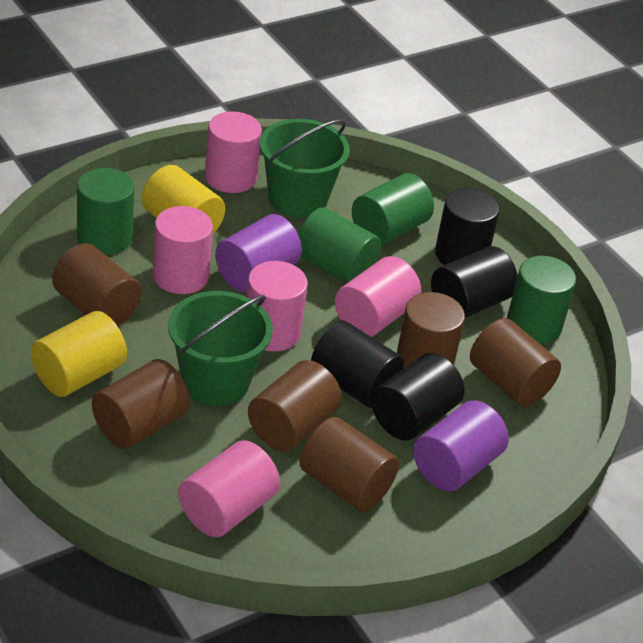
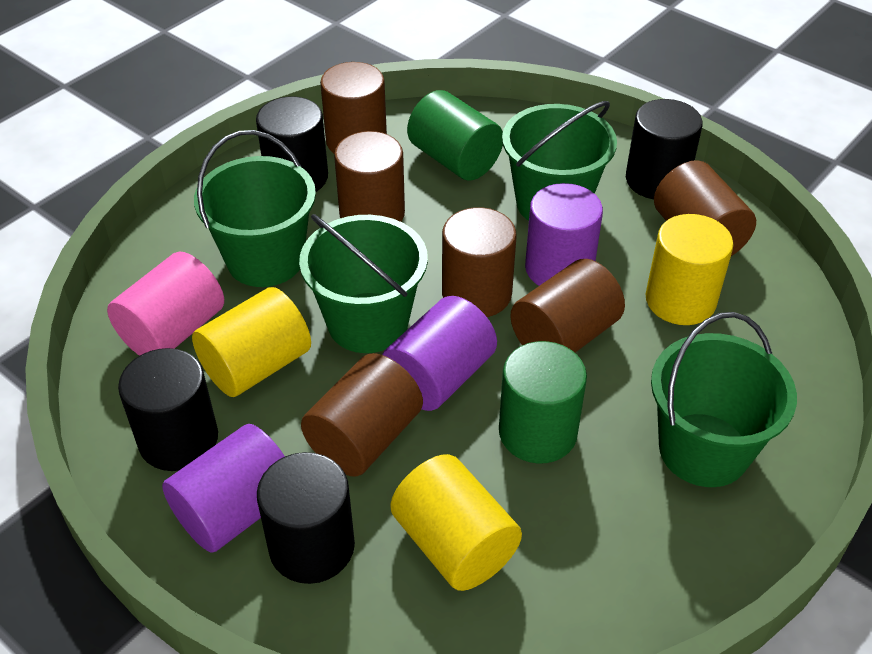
green bucket: 2 -> 4
green cylinder: 4 -> 2
pink cylinder: 5 -> 1
purple cylinder: 2 -> 3
yellow cylinder: 2 -> 3

